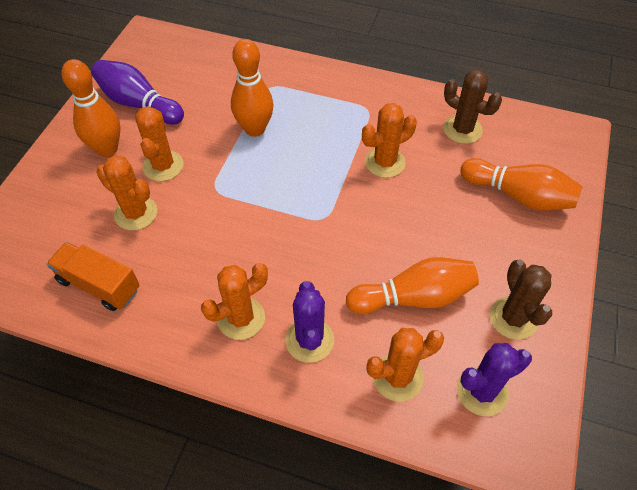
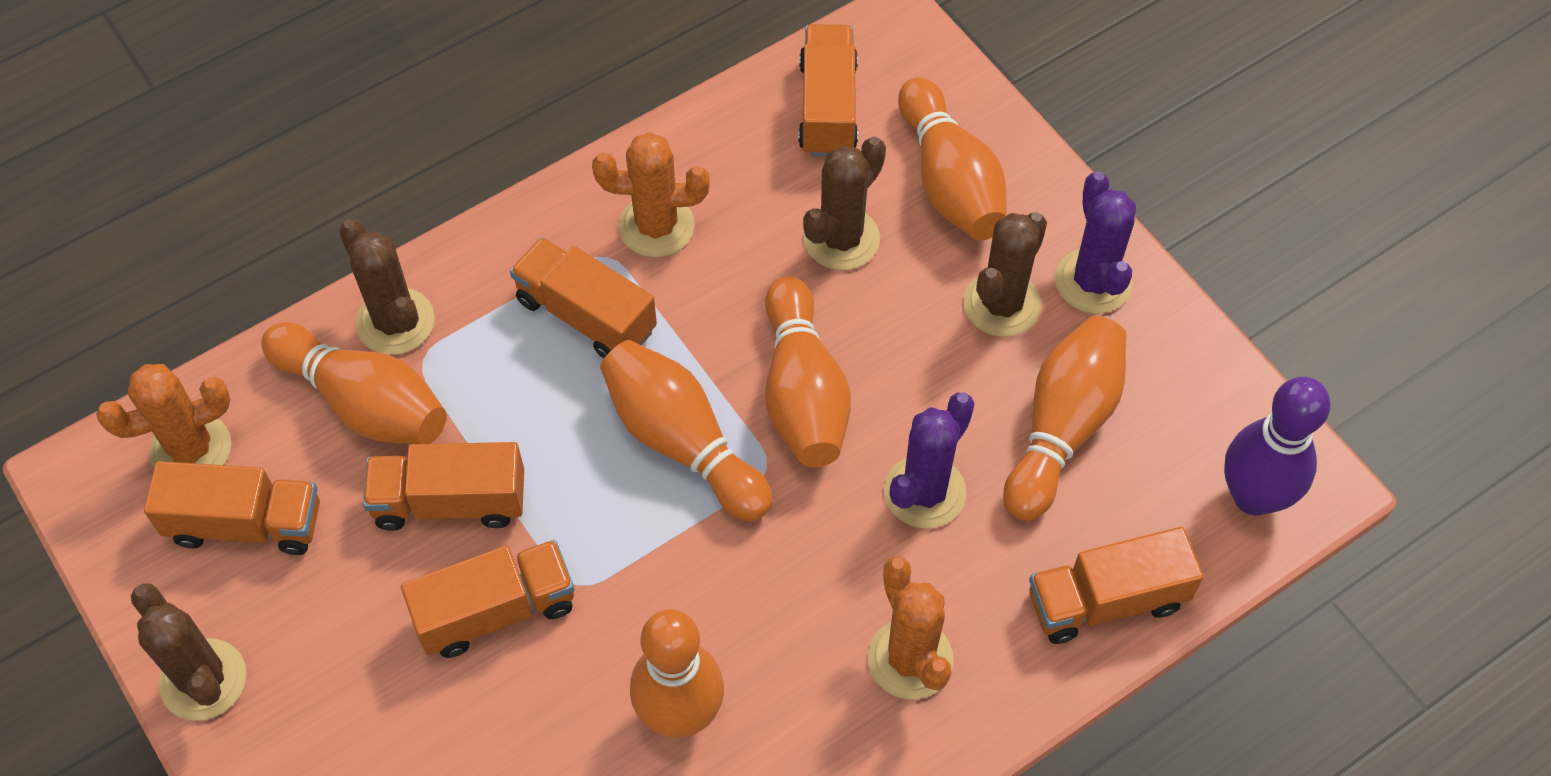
brown cactus: 2 -> 4
orange bowling pin: 4 -> 6
orange cactus: 5 -> 3
orange truck: 1 -> 6

